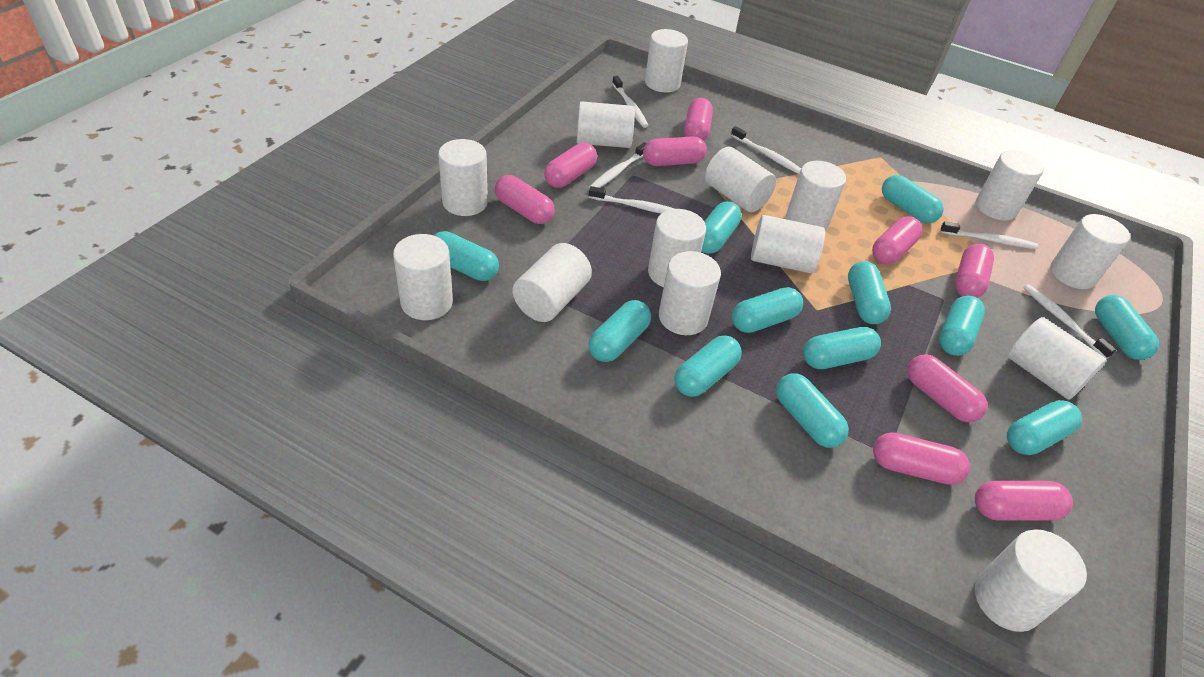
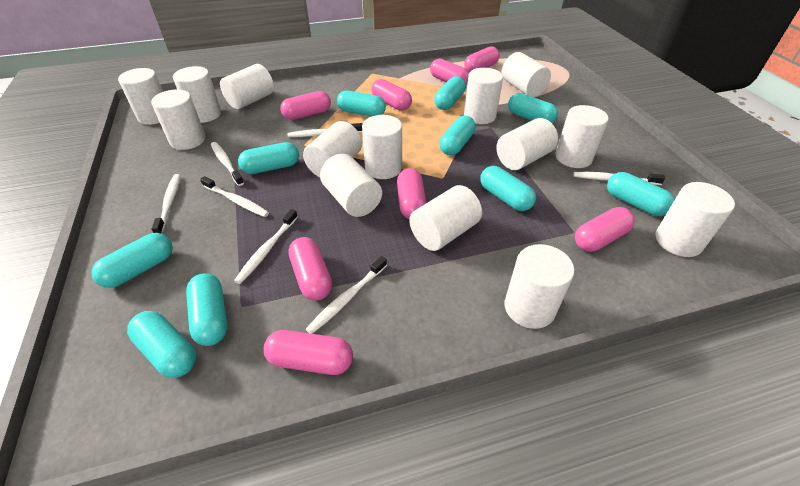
pink capsule: 9 -> 8
turquoise capsule: 12 -> 10
white toothbrush: 6 -> 7

